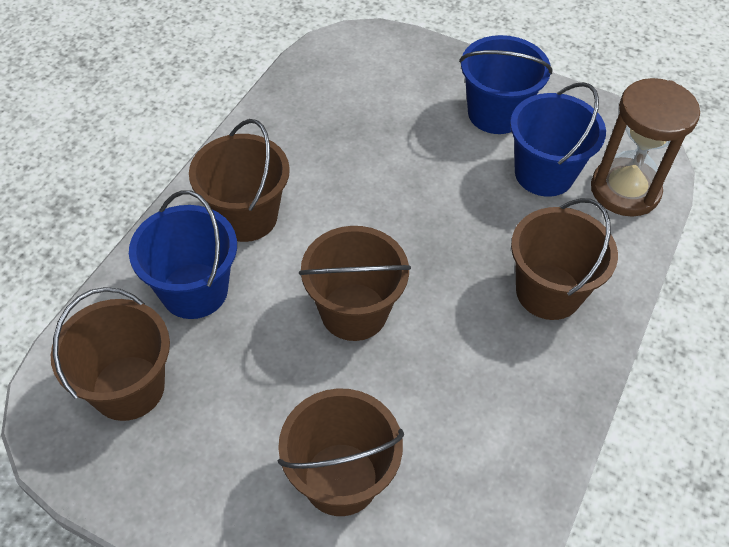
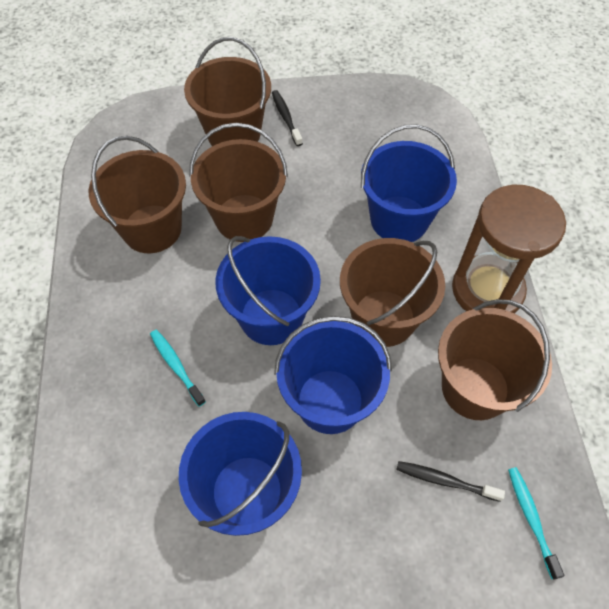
black toothbrush: 0 -> 2
blue bucket: 3 -> 4
turquoise toothbrush: 0 -> 2

